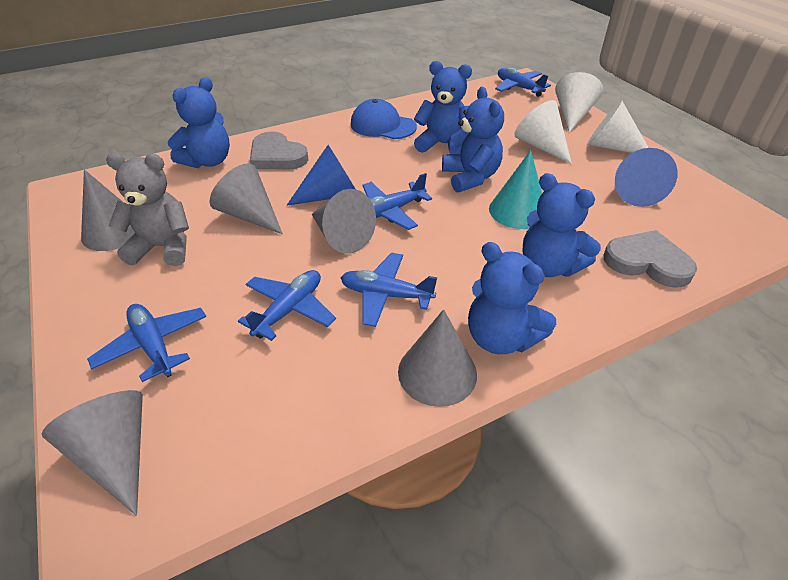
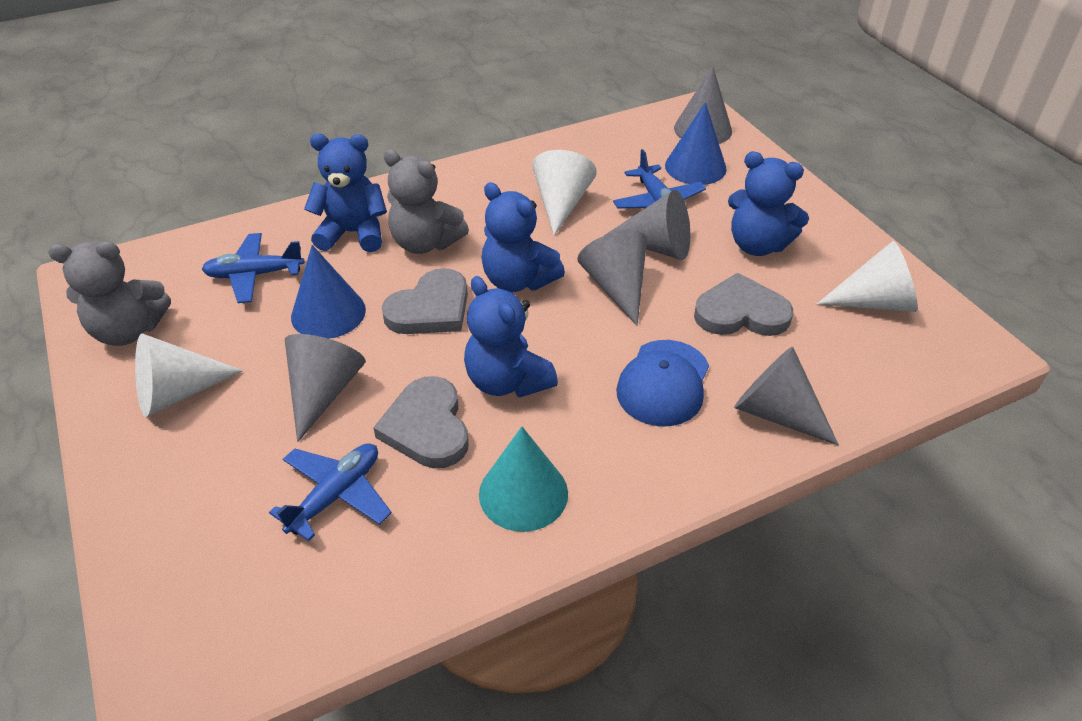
blue plane: 5 -> 3
blue teddy bear: 5 -> 4
grey heart: 2 -> 3
grey teddy bear: 1 -> 2

